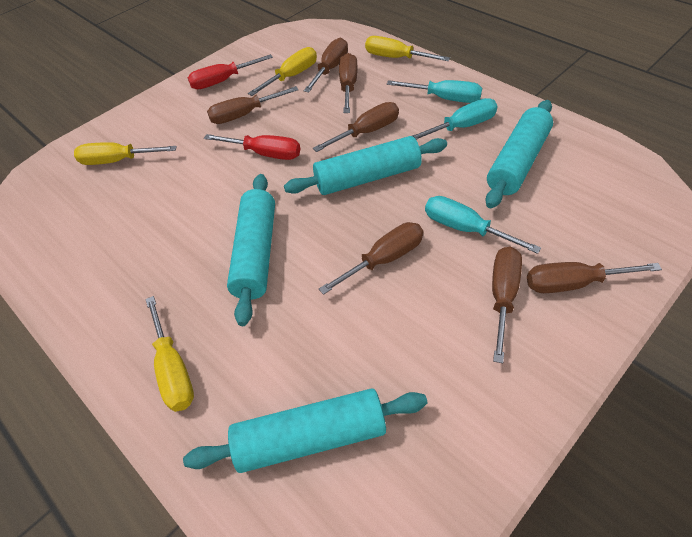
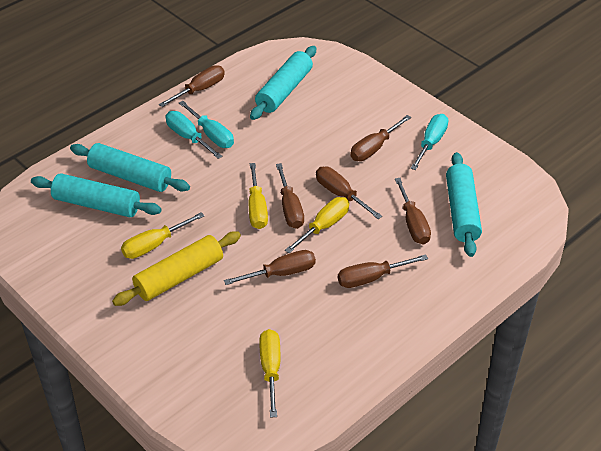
red screwdriver: 2 -> 0
yellow rolling pin: 0 -> 1

